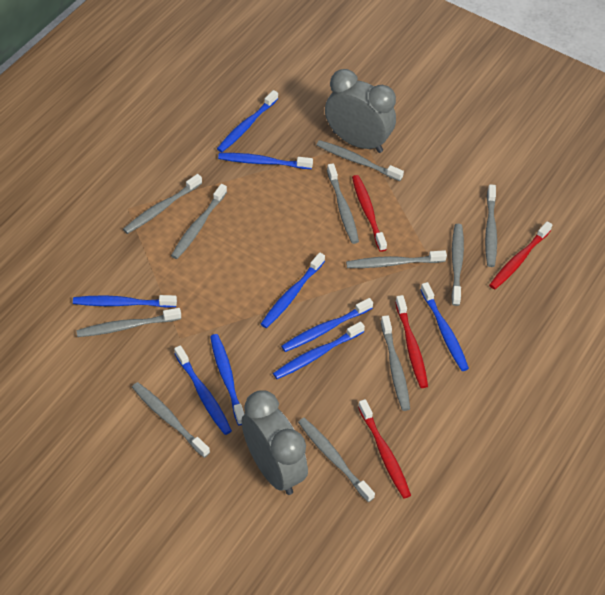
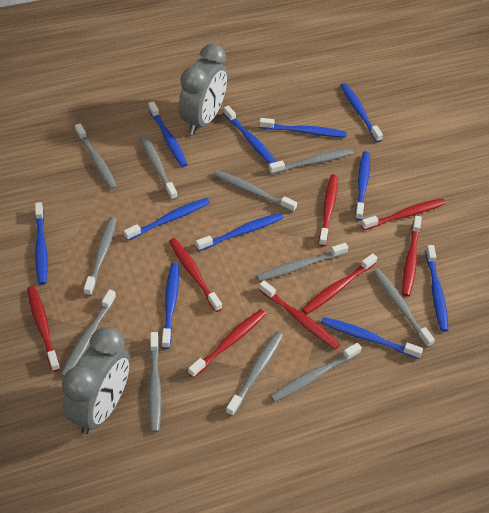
blue toothbrush: 9 -> 11
red toothbrush: 4 -> 8

